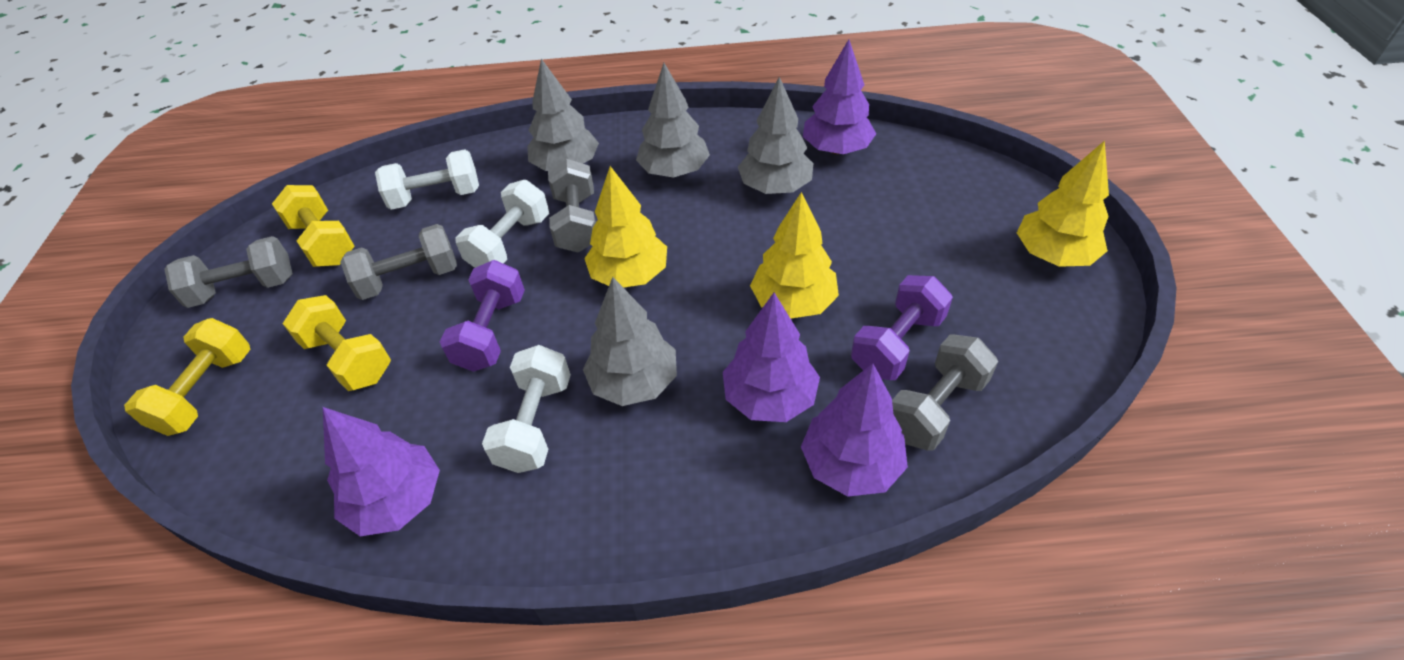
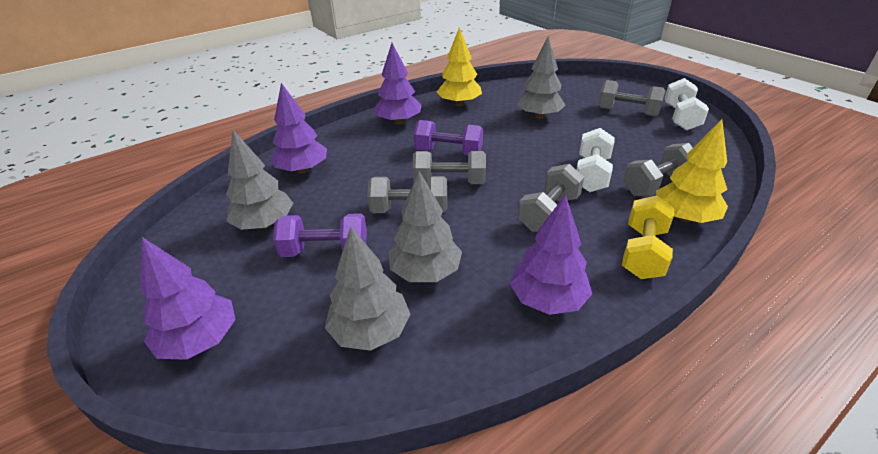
grey dumbbell: 4 -> 5
white dumbbell: 3 -> 2
yellow dumbbell: 3 -> 1
yellow tree: 3 -> 2

